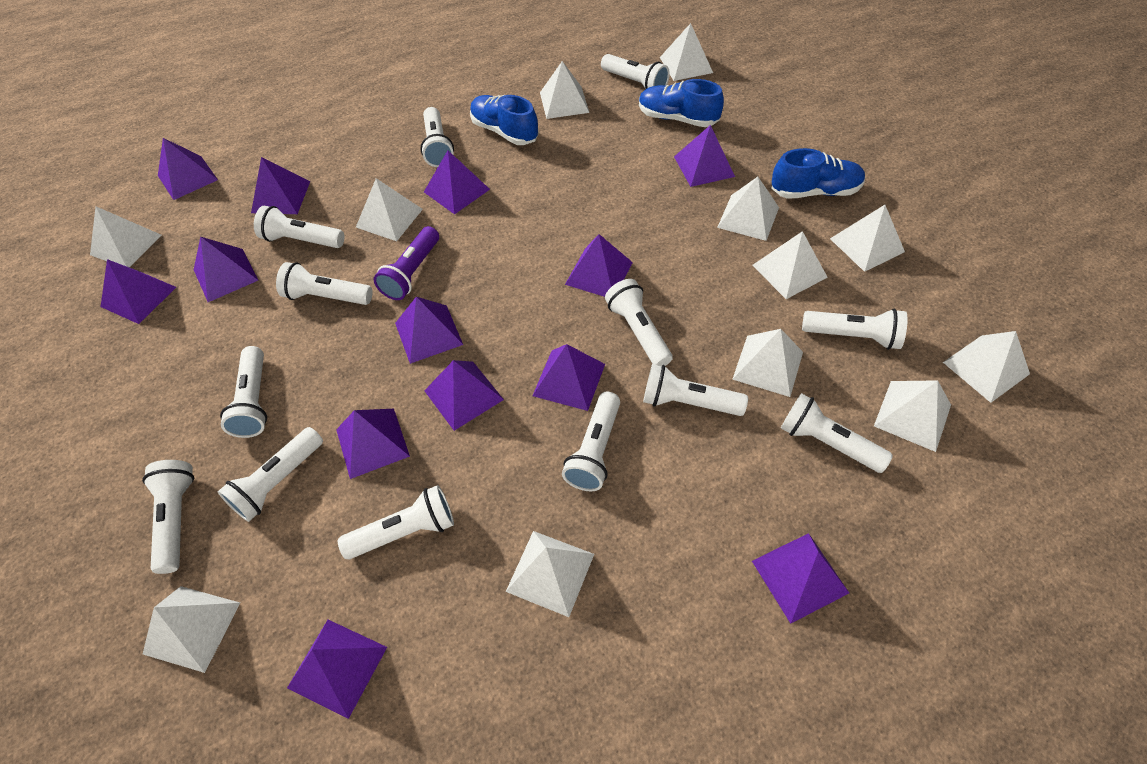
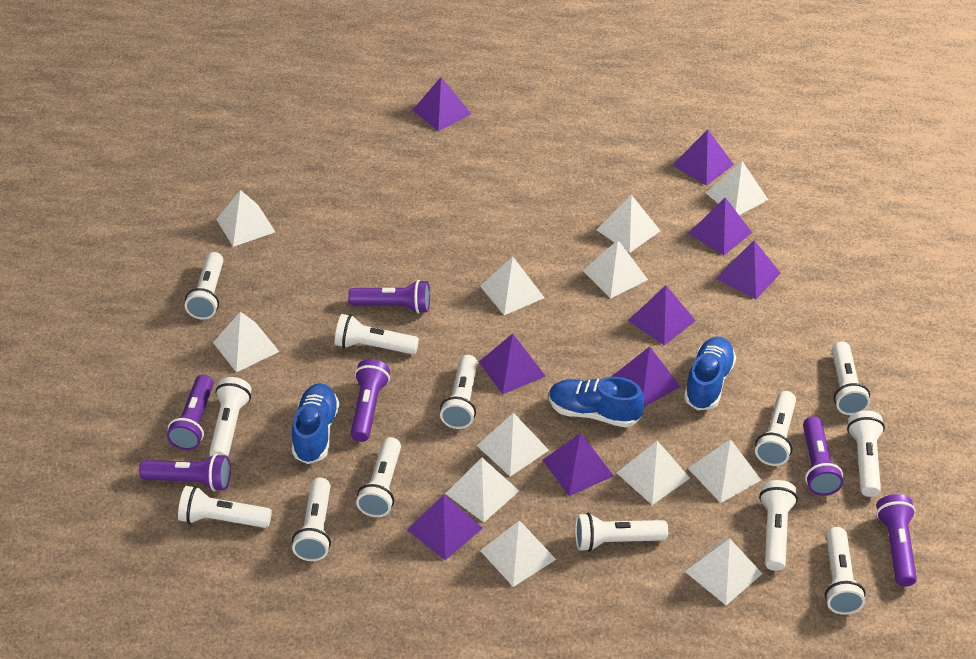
purple flashlight: 1 -> 6
purple pyramid: 13 -> 9

